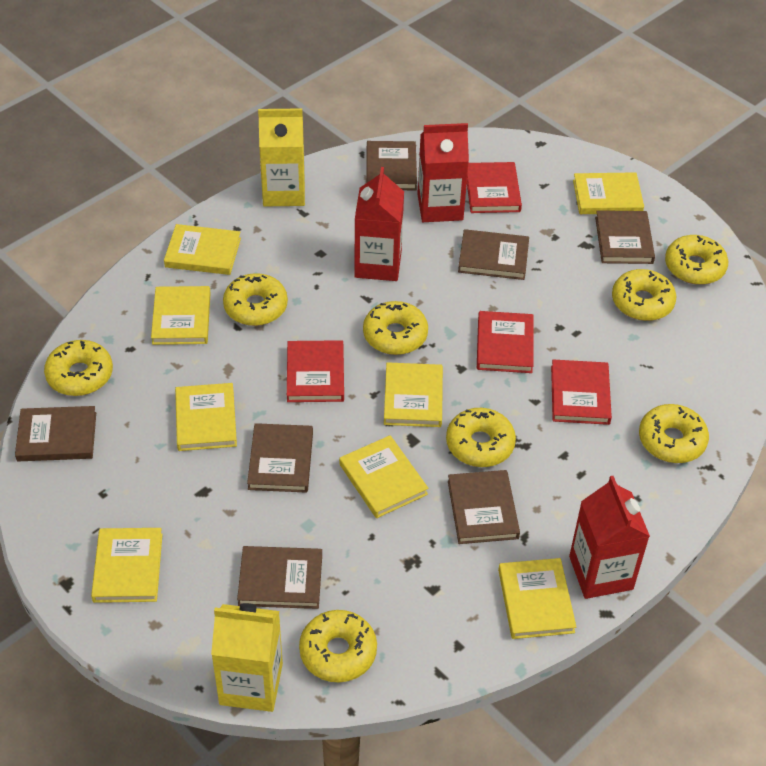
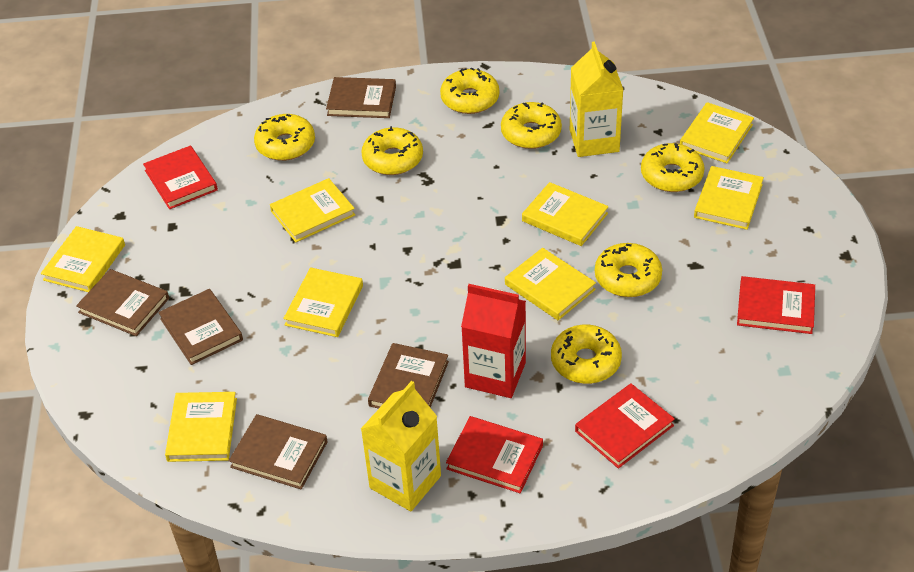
brown book: 7 -> 5
red carton: 3 -> 1
yellow donut: 8 -> 7

